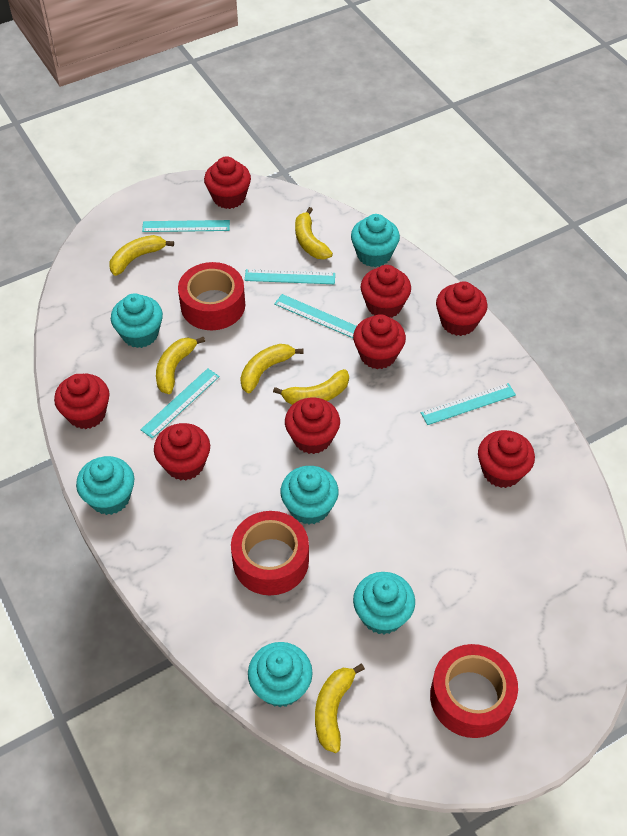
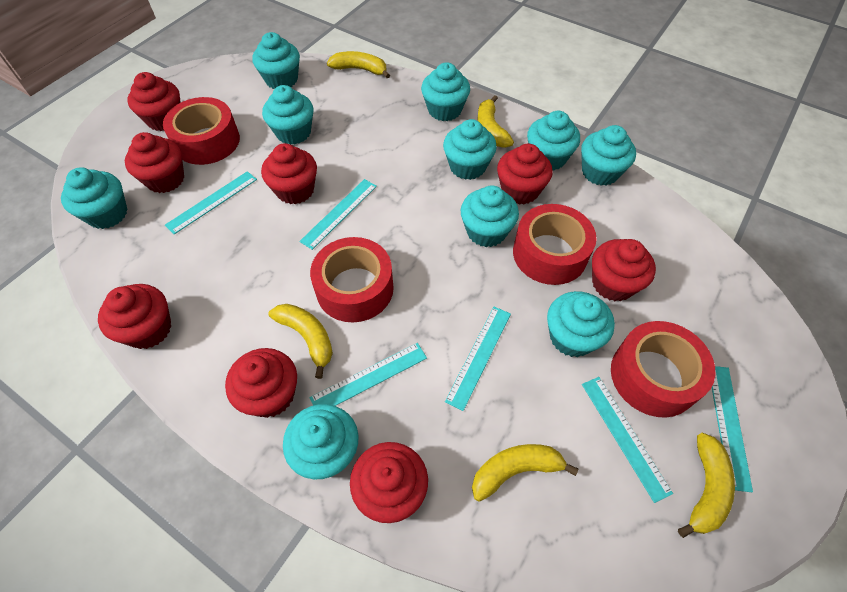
red tape: 3 -> 4
turquoise cupcake: 6 -> 10
turquoise ruler: 5 -> 6
yellow banana: 6 -> 5

